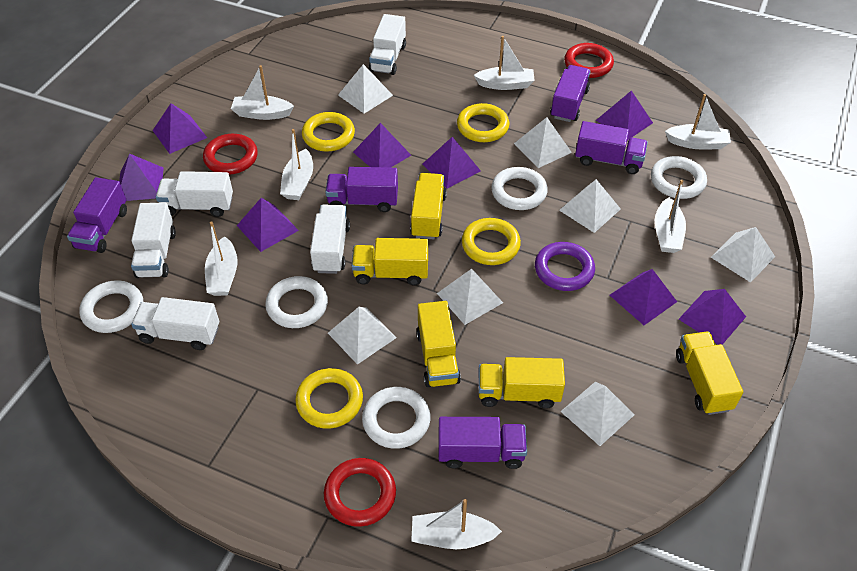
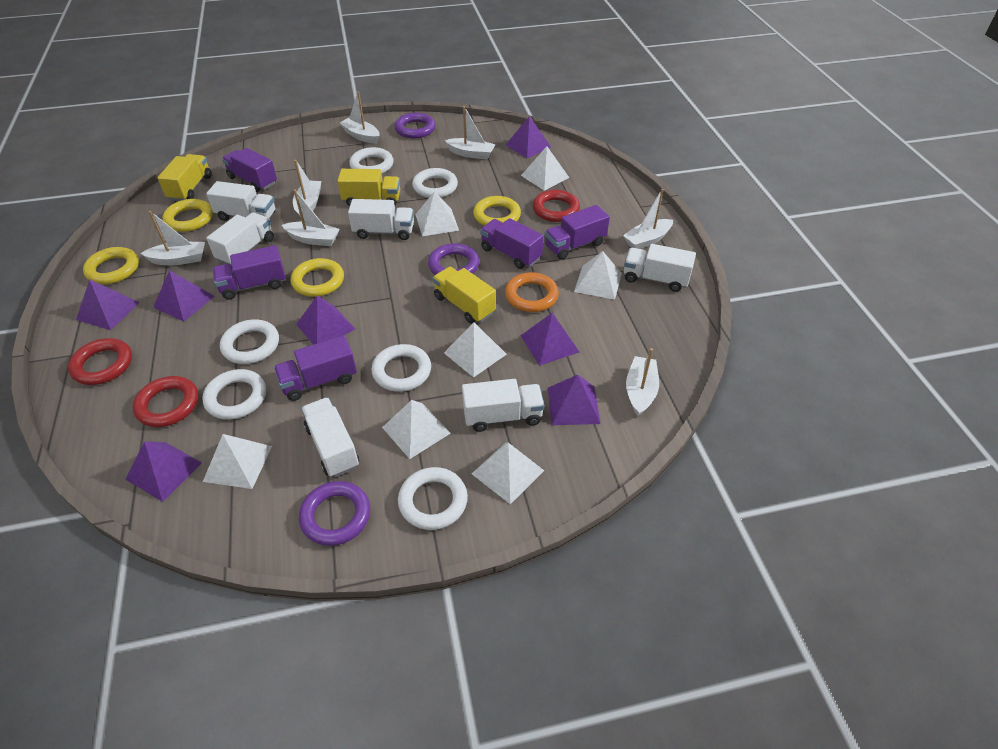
orange ring: 0 -> 1
purple pyramid: 8 -> 7
purple ring: 1 -> 3
white ring: 5 -> 6
white truck: 5 -> 6
yellow truck: 5 -> 3

